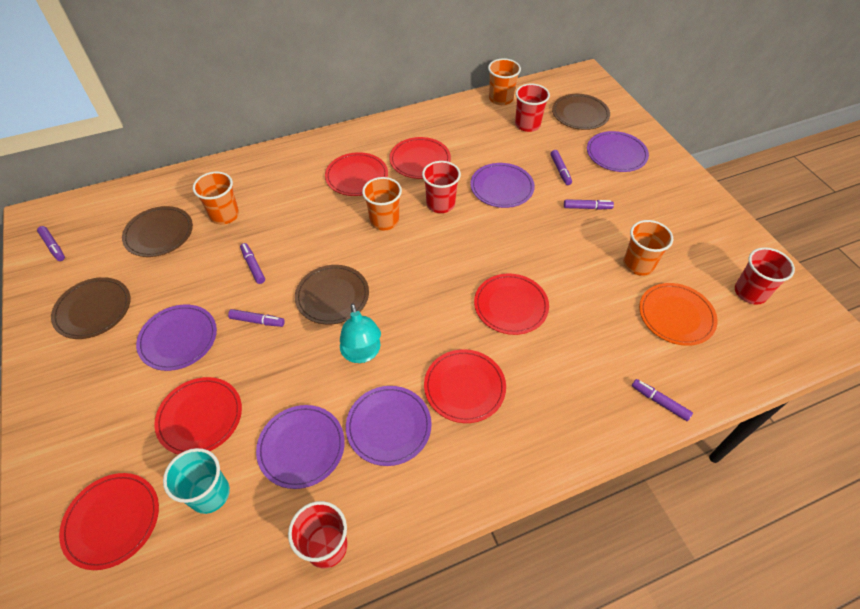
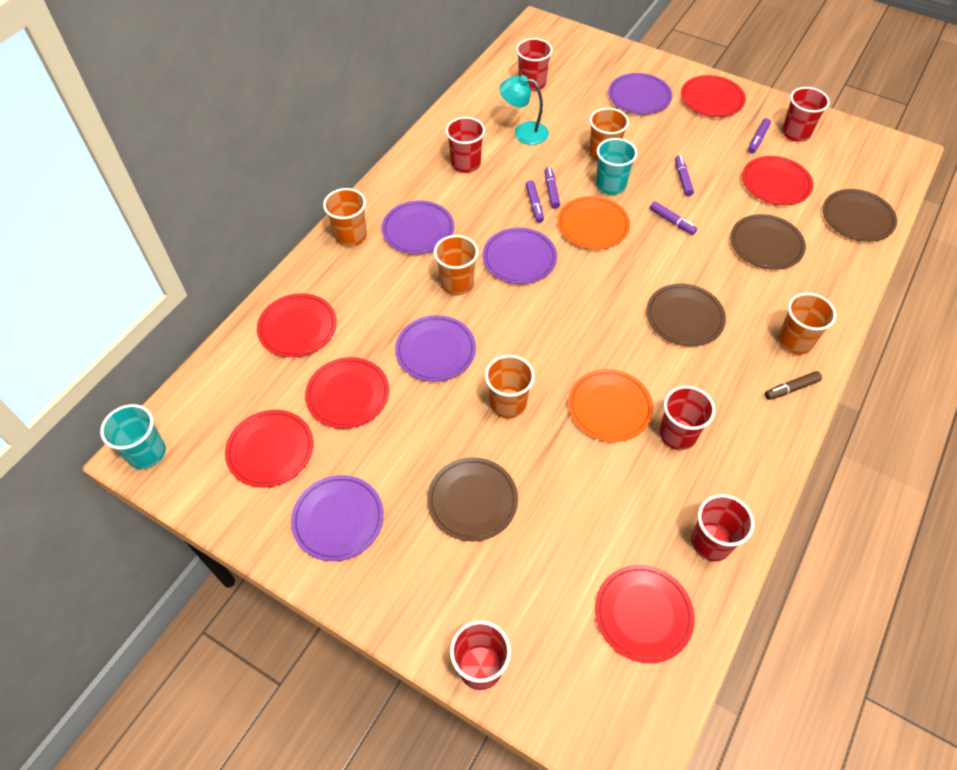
brown marker: 0 -> 1
orange cup: 4 -> 5
orange plate: 1 -> 2
purple marker: 6 -> 5
red cup: 4 -> 6
turquoise cup: 1 -> 2

